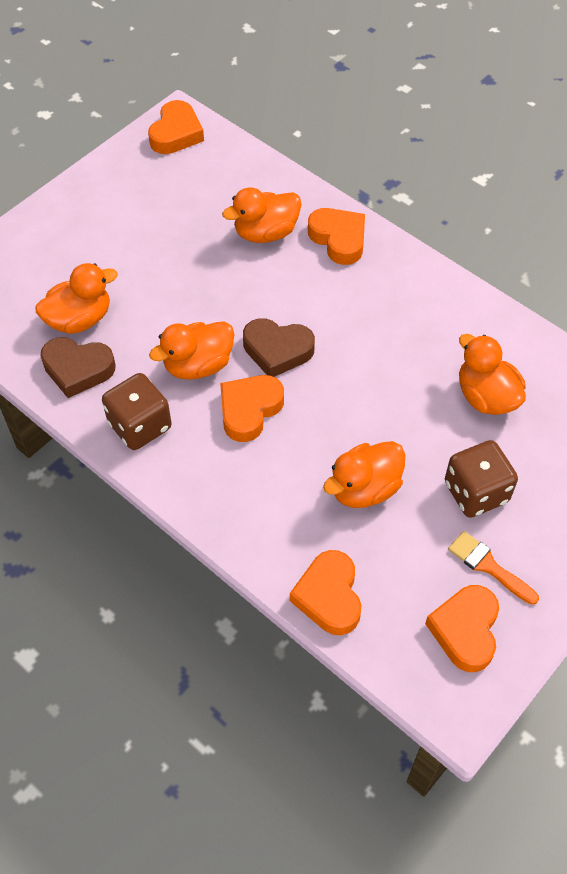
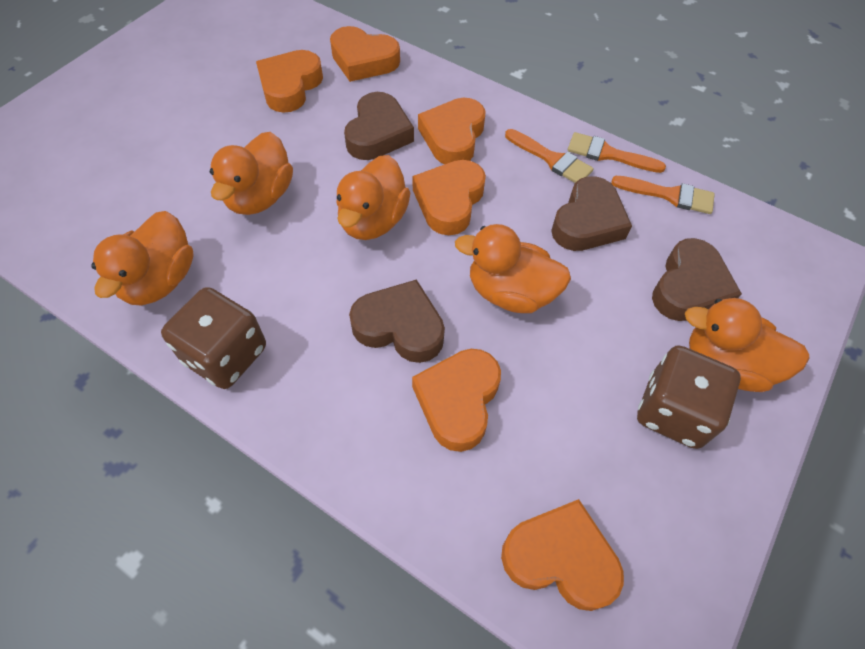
brown heart: 2 -> 4
orange brush: 1 -> 3
orange heart: 5 -> 6

